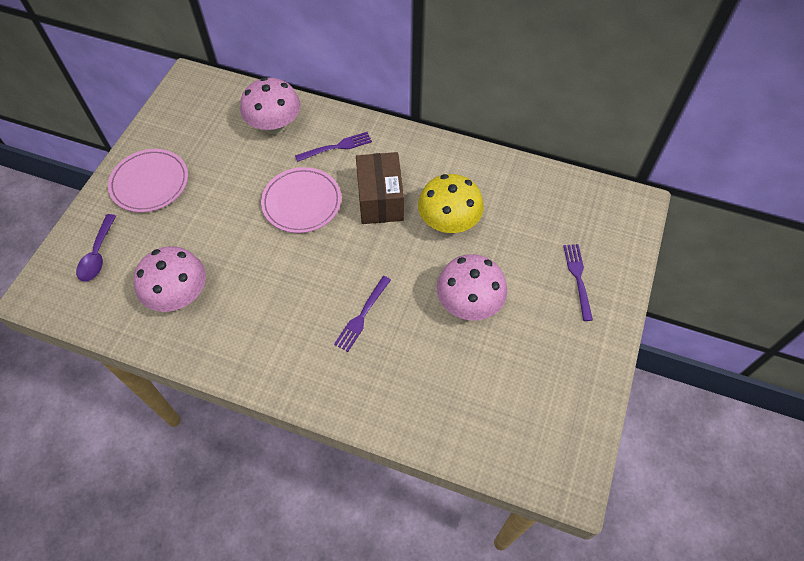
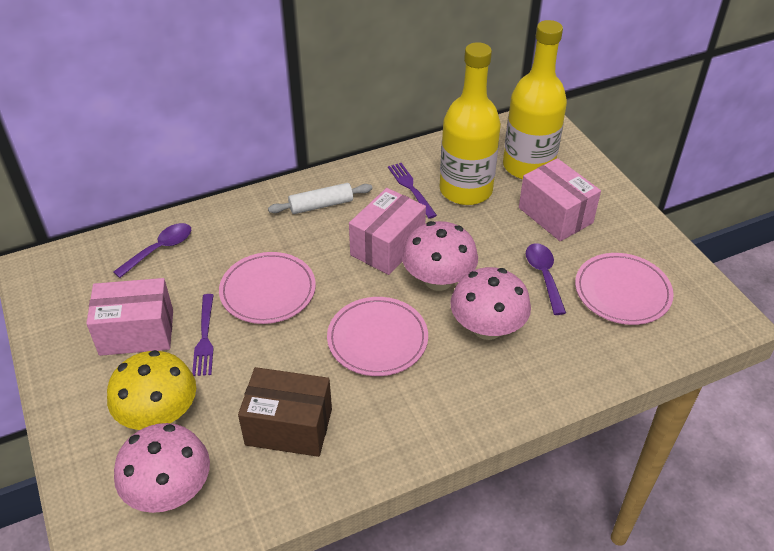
pink box: 0 -> 3
pink plate: 2 -> 3
purple fork: 3 -> 2
purple spoon: 1 -> 2
white rolling pin: 0 -> 1
yellow bottle: 0 -> 2

